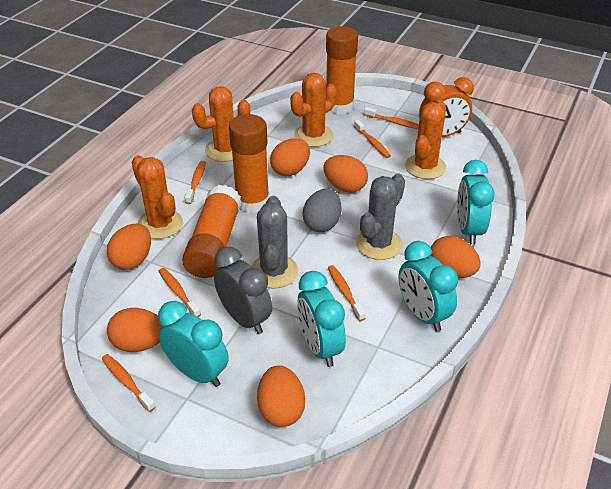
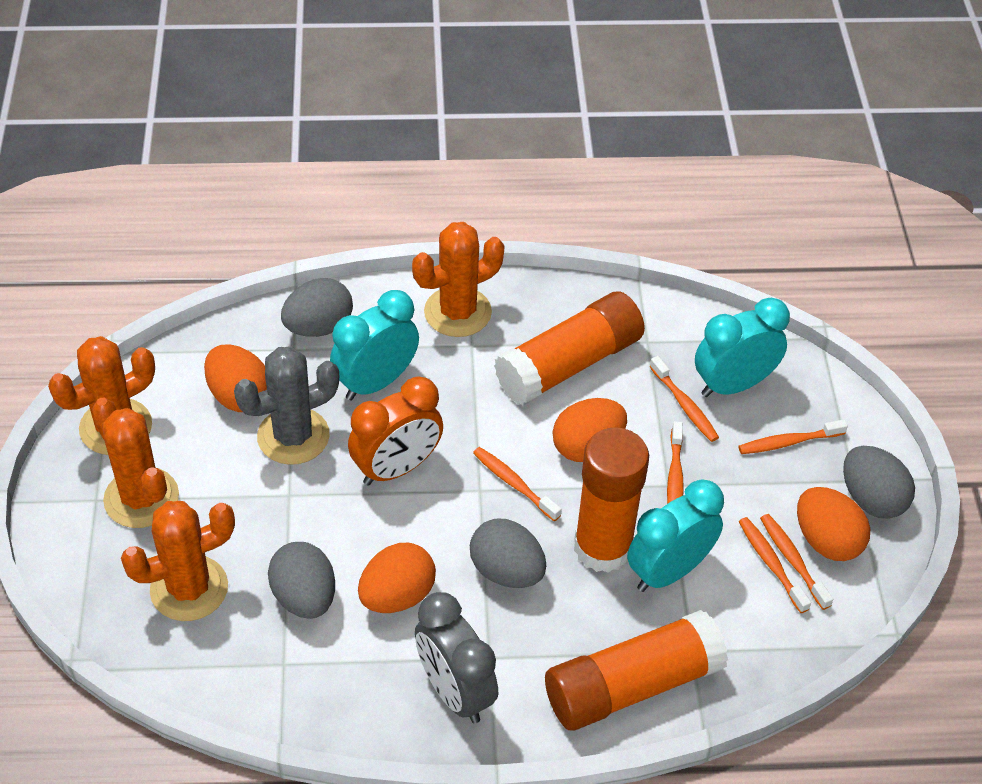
grey cactus: 2 -> 1
grey egg: 1 -> 4
orange egg: 6 -> 4
turquoise clock: 4 -> 3

